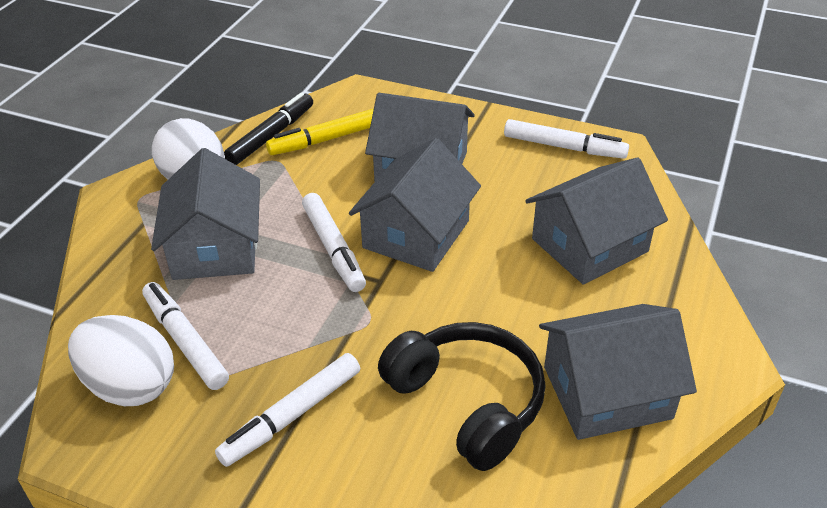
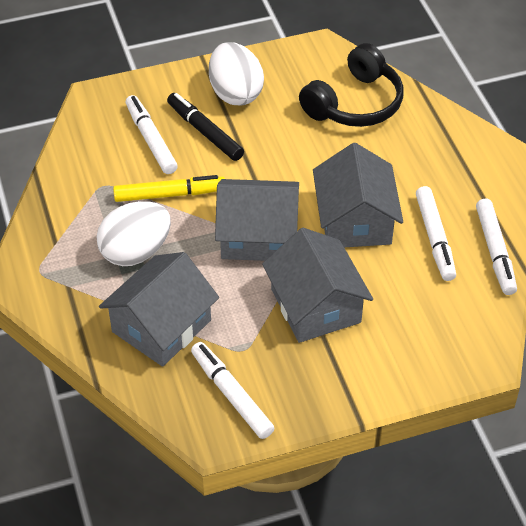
grey house: 5 -> 4

